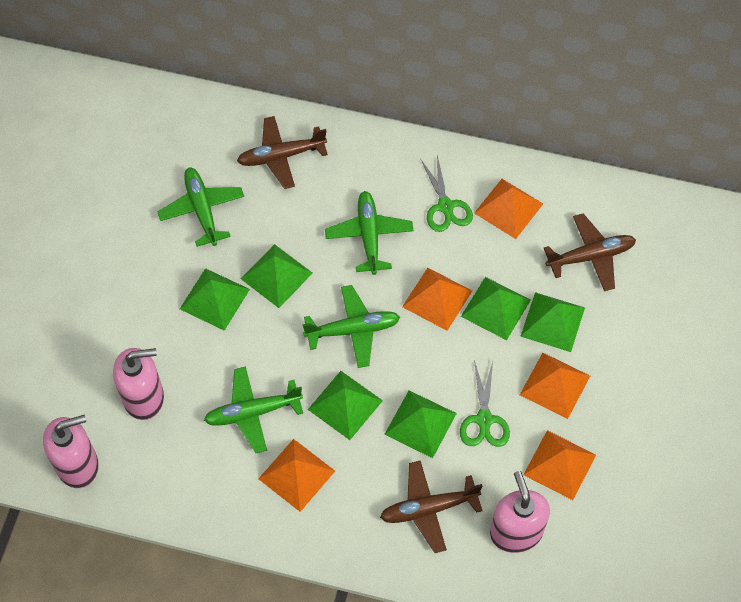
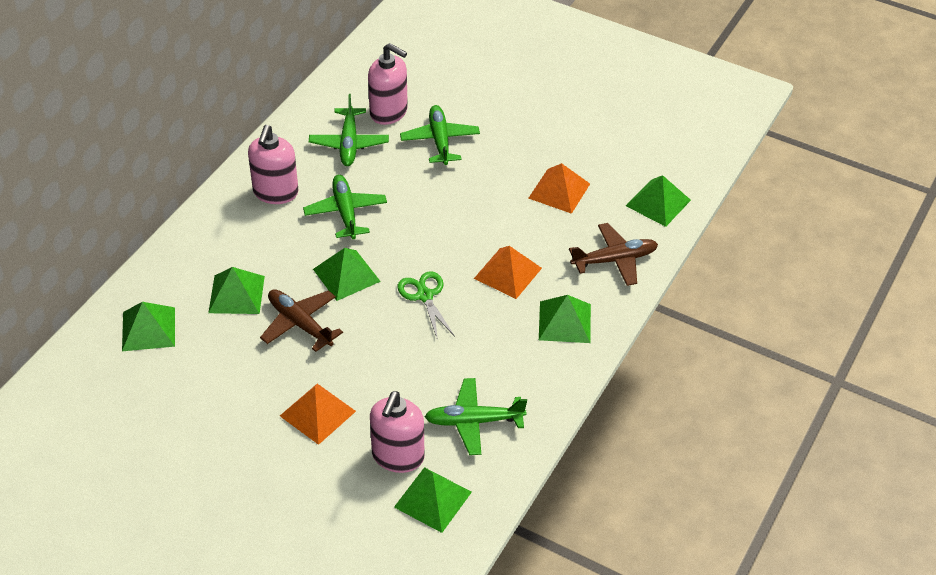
brown plane: 3 -> 2
green scissors: 2 -> 1
orange pyramid: 5 -> 3

